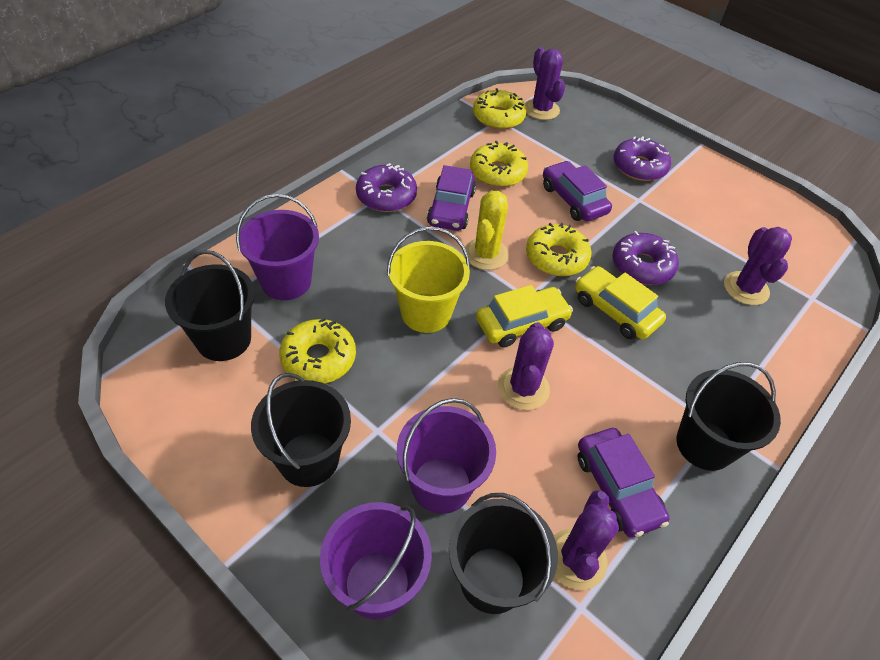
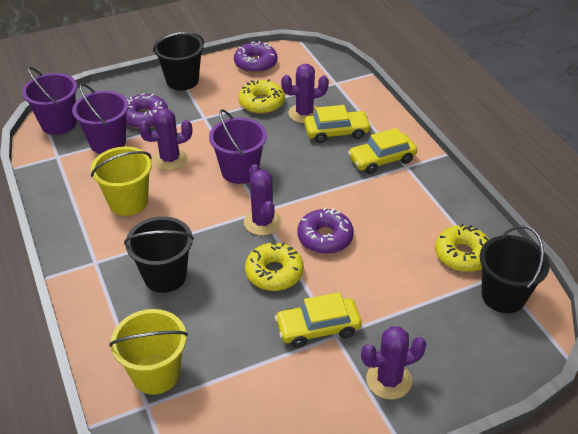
black bucket: 4 -> 3
purple car: 3 -> 0
yellow bucket: 1 -> 2
yellow cactus: 1 -> 0
yellow car: 2 -> 3
yellow donut: 4 -> 3

